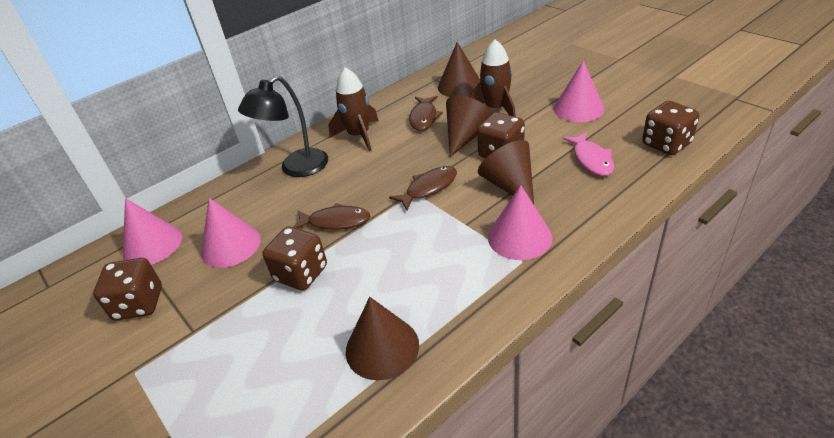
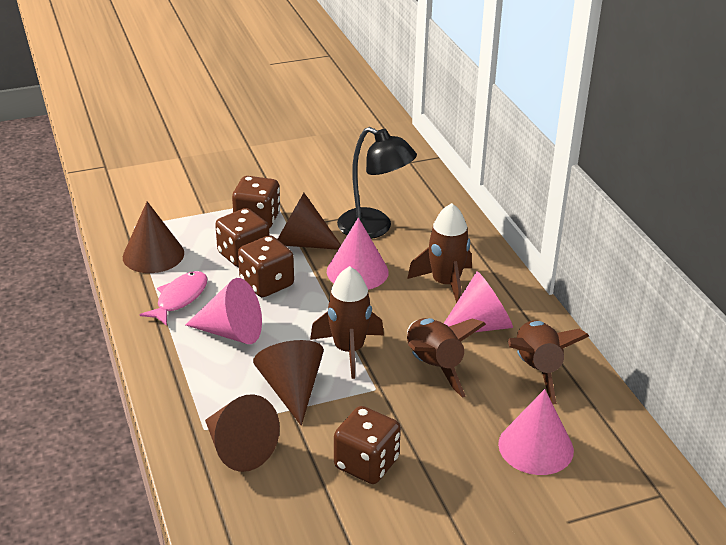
brown fish: 3 -> 0
brown rocket: 2 -> 4

